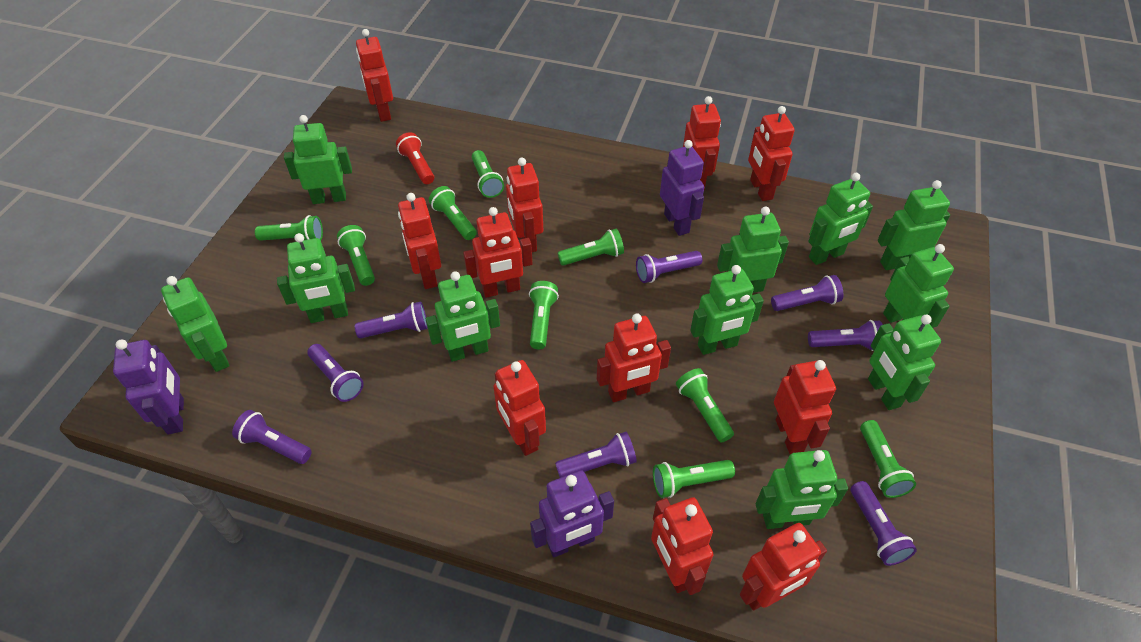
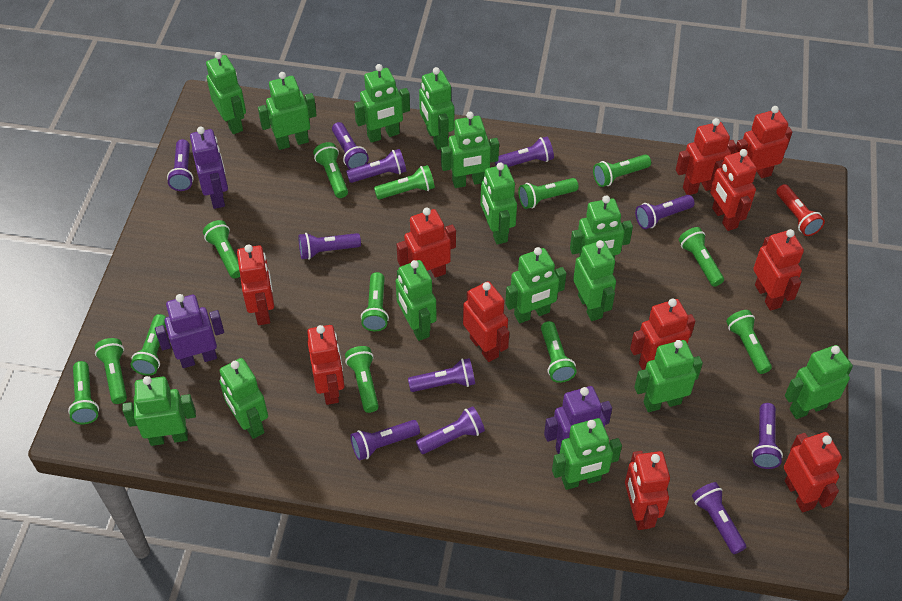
green flashlight: 9 -> 13
green robot: 11 -> 15
purple flashlight: 8 -> 11

